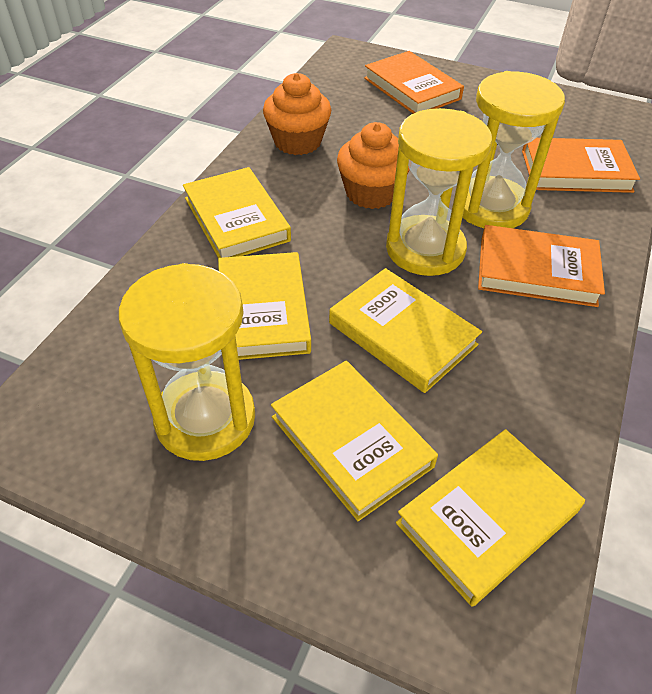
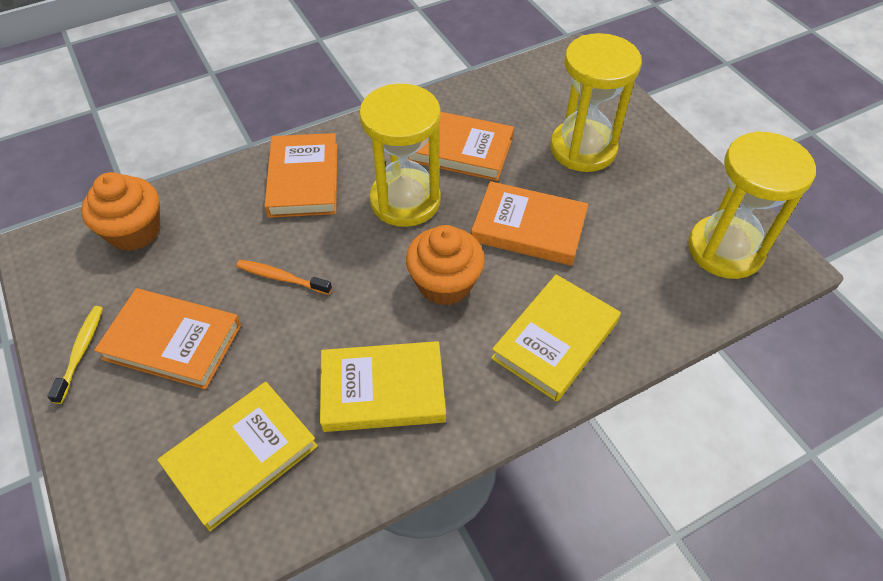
orange book: 3 -> 4
orange toothbrush: 0 -> 1
yellow book: 5 -> 3
yellow toothbrush: 0 -> 1

